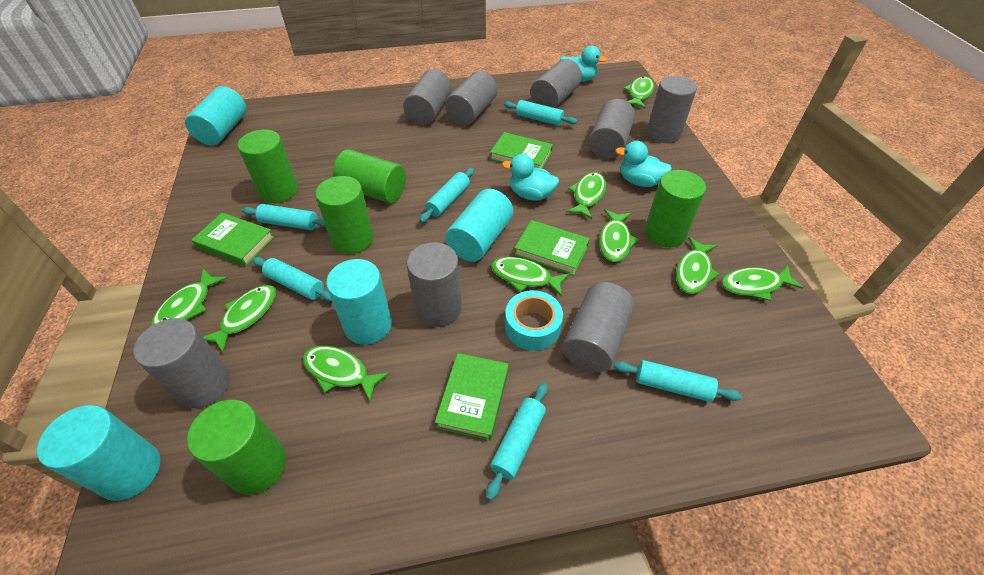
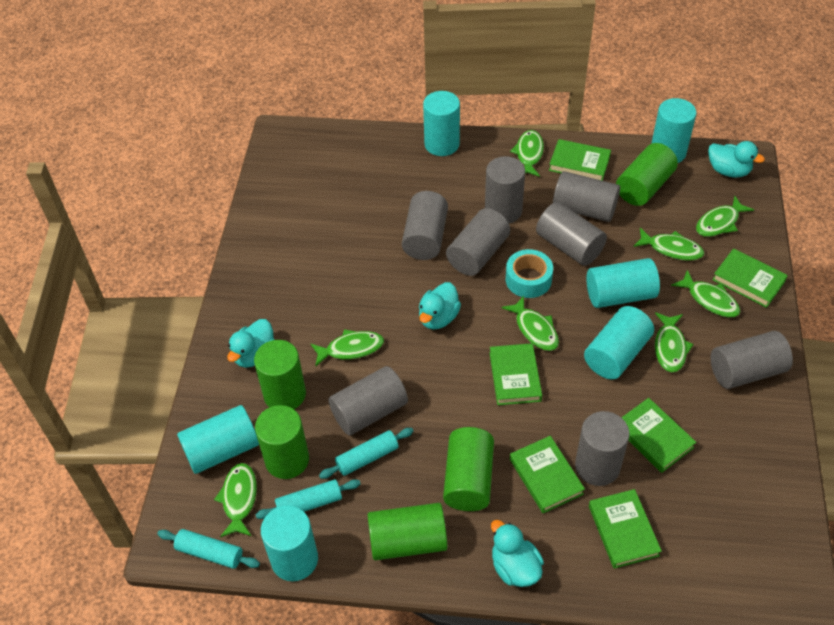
green book: 4 -> 6
green fish: 9 -> 8
turquoise cylinder: 4 -> 6
turquoise duck: 3 -> 4
turquoise rolling pin: 6 -> 3

